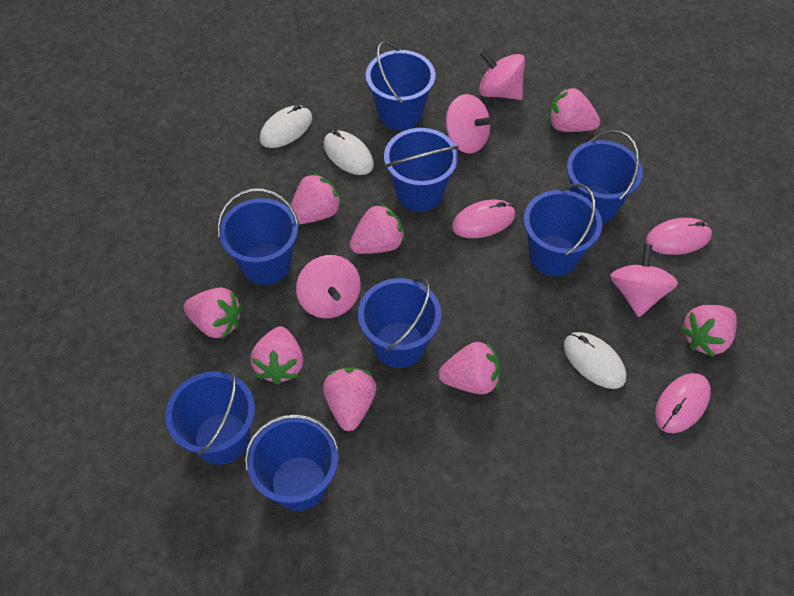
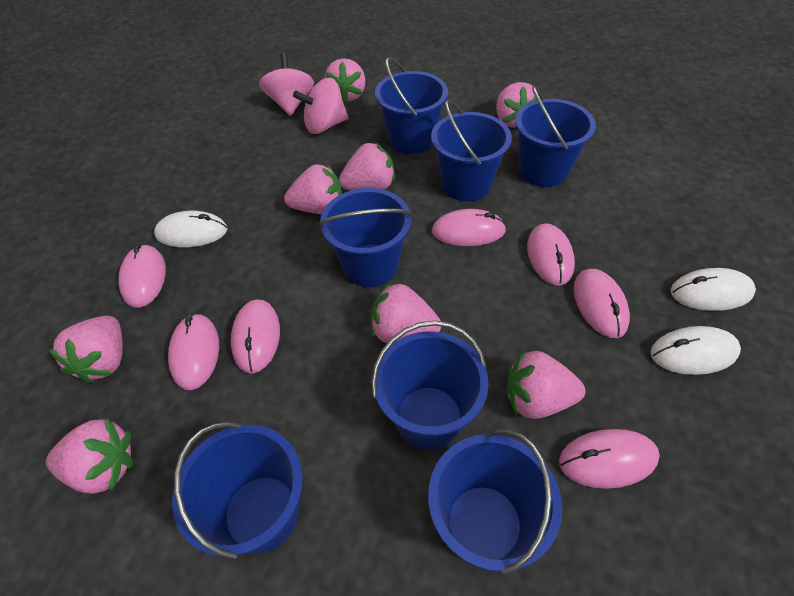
blue bucket: 8 -> 7
pink mouse: 3 -> 7
pink spinning top: 4 -> 2

